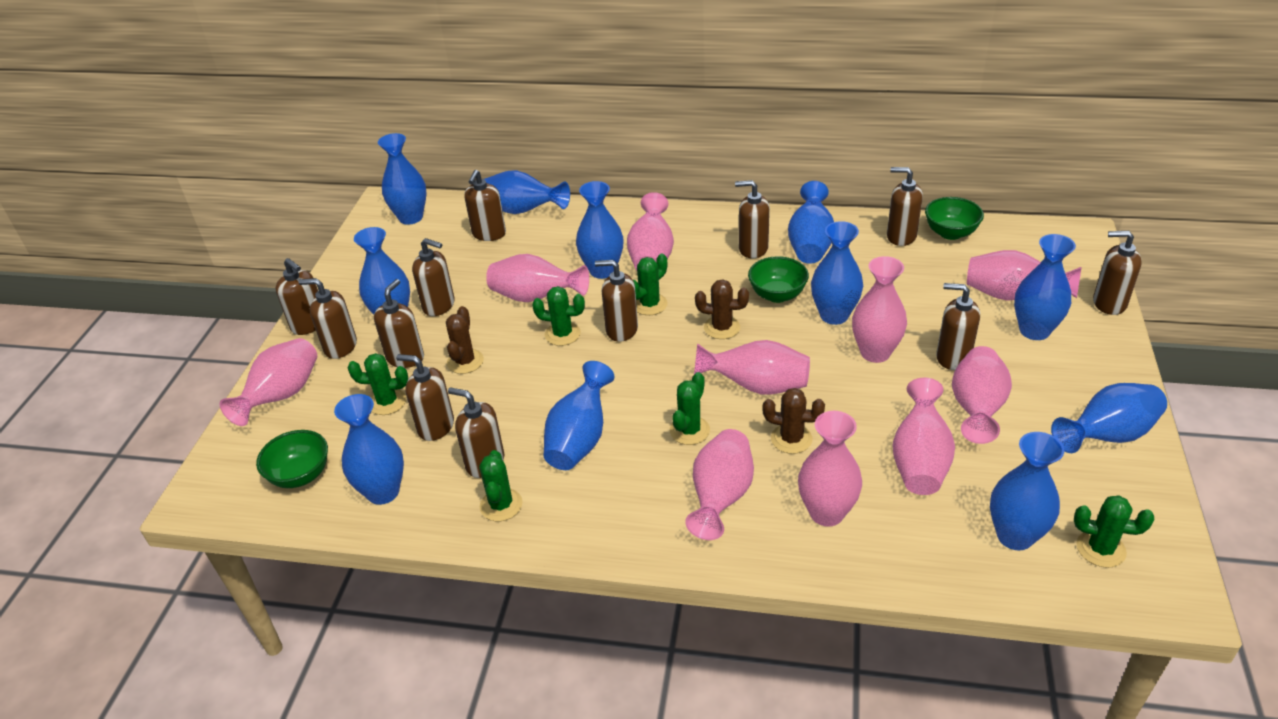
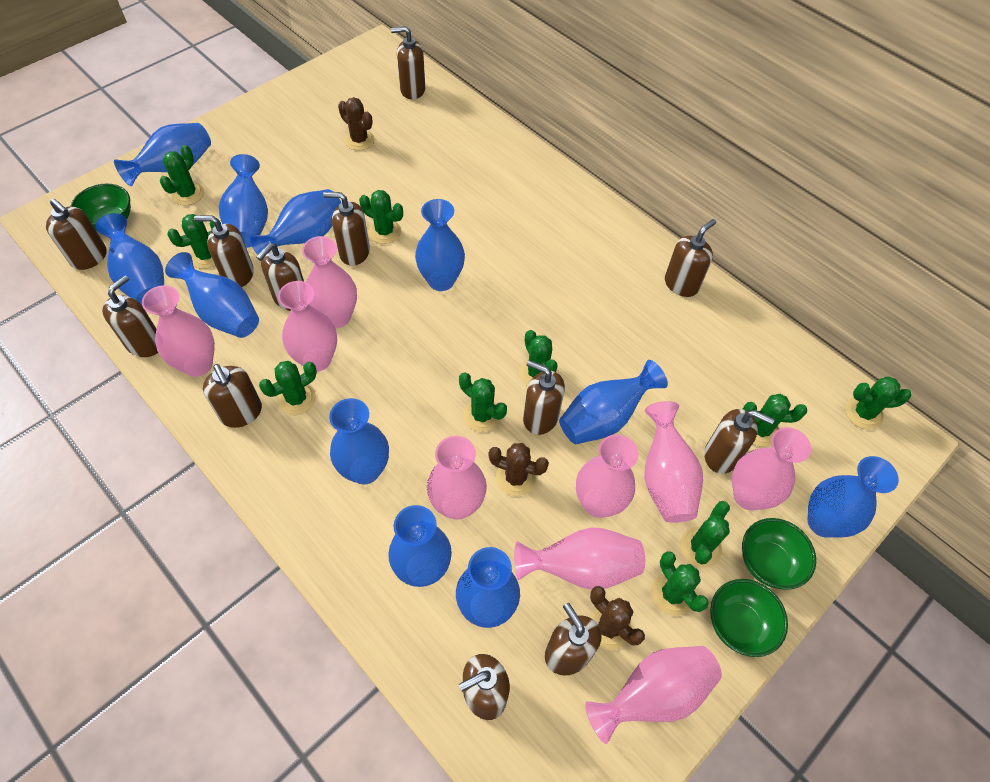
green cactus: 6 -> 10
pink vase: 10 -> 9

